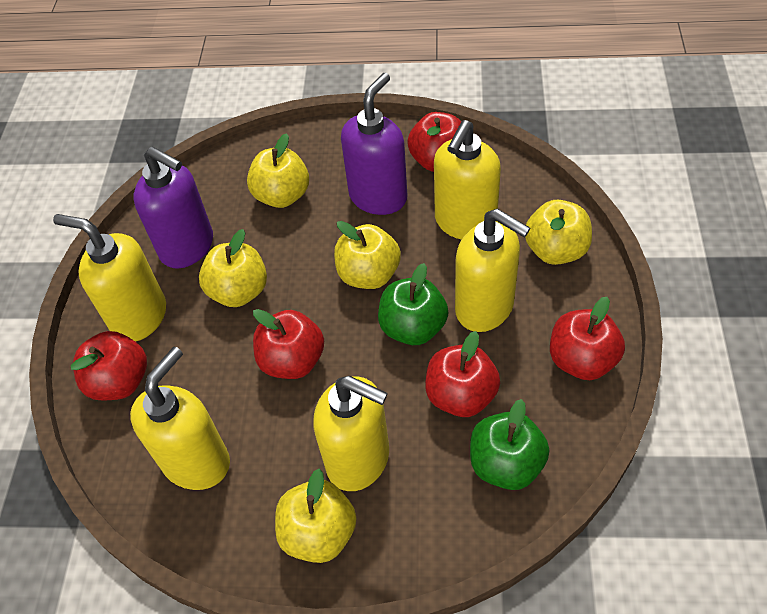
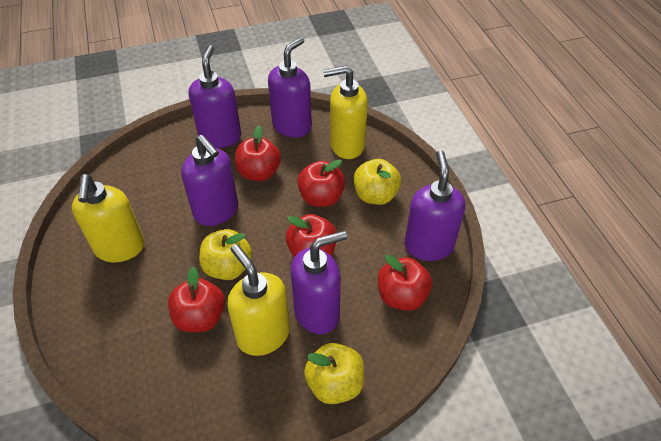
green apple: 2 -> 0
purple soap dispenser: 2 -> 5
yellow apple: 5 -> 3
yellow soap dispenser: 5 -> 3

